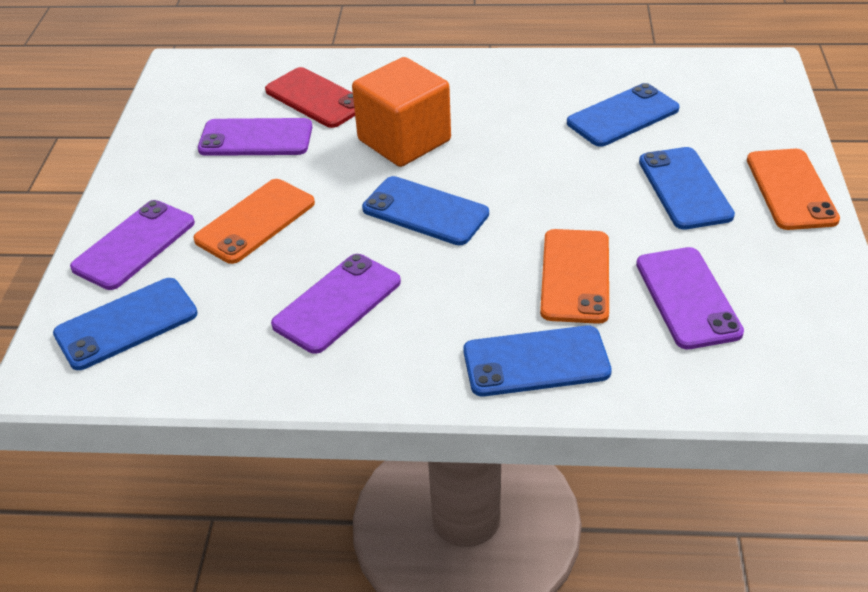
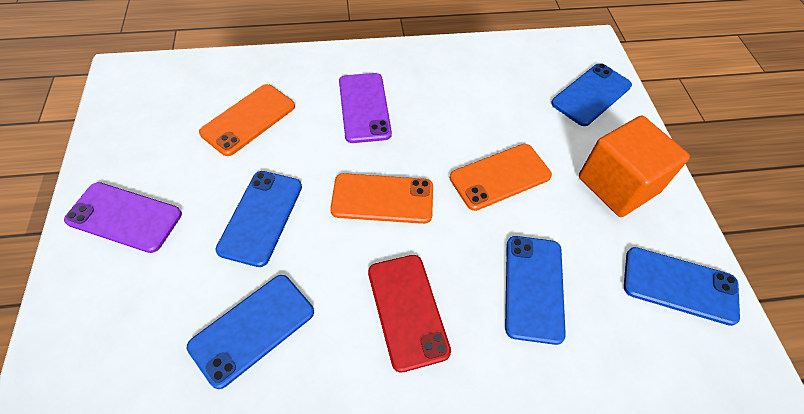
purple phone: 4 -> 2

